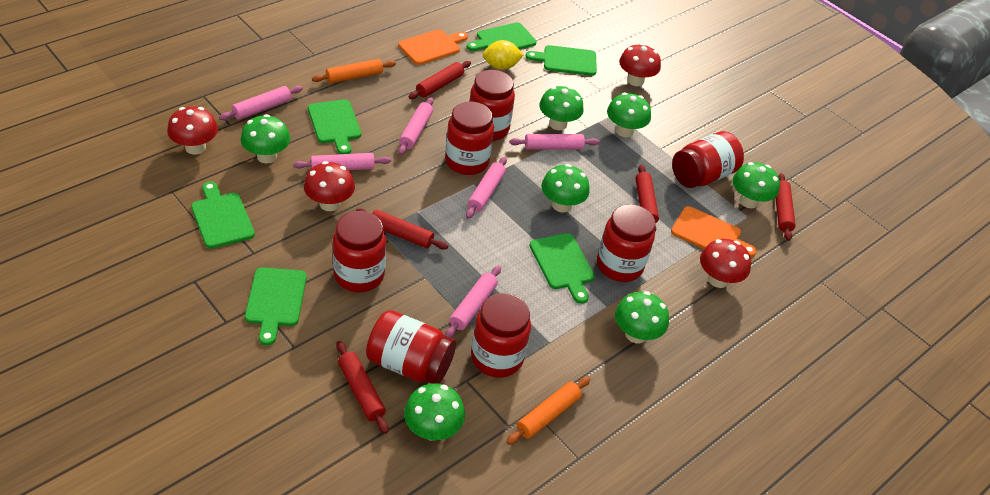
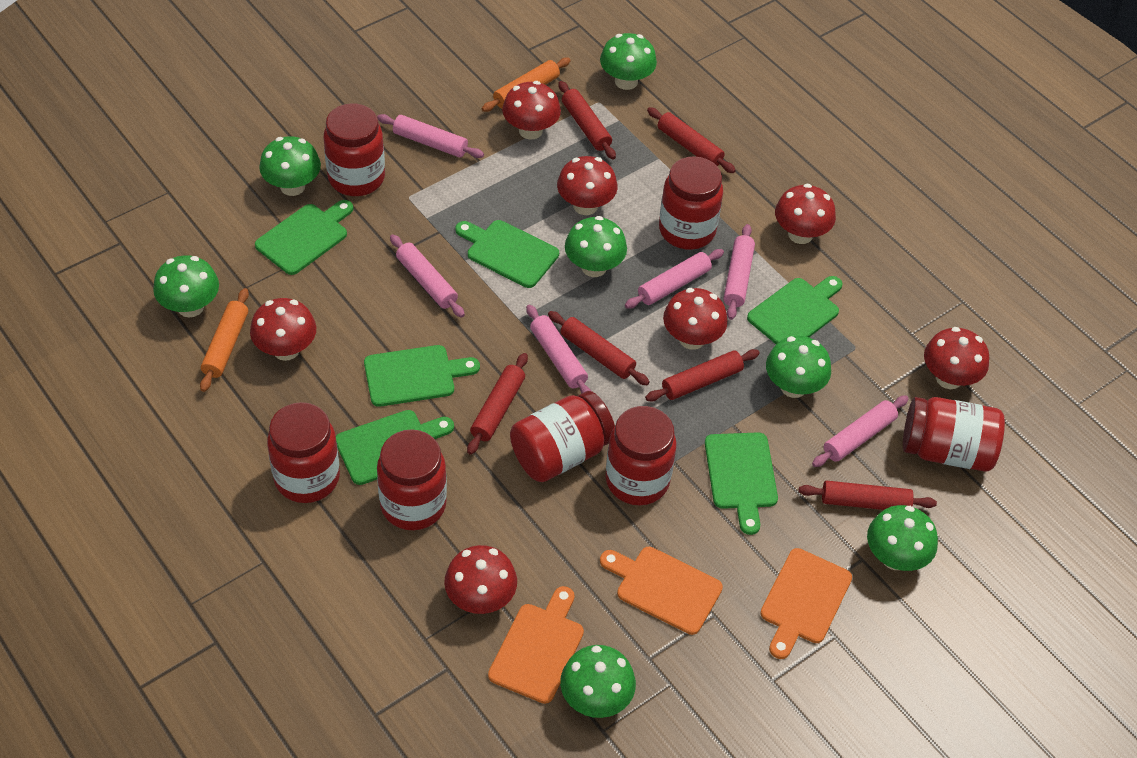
orange cutting board: 2 -> 3
red mushroom: 4 -> 7
red rolling pin: 5 -> 6
yellow lemon: 1 -> 0

